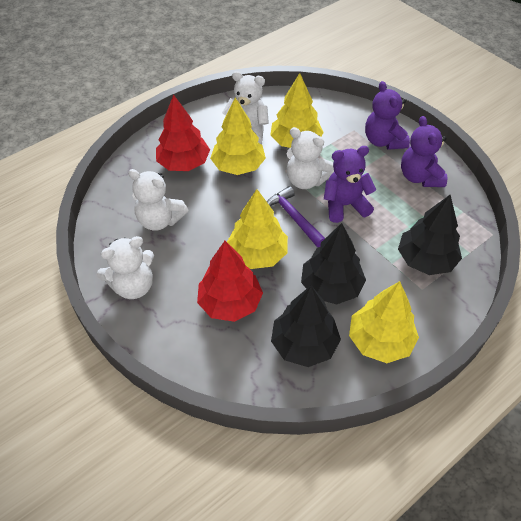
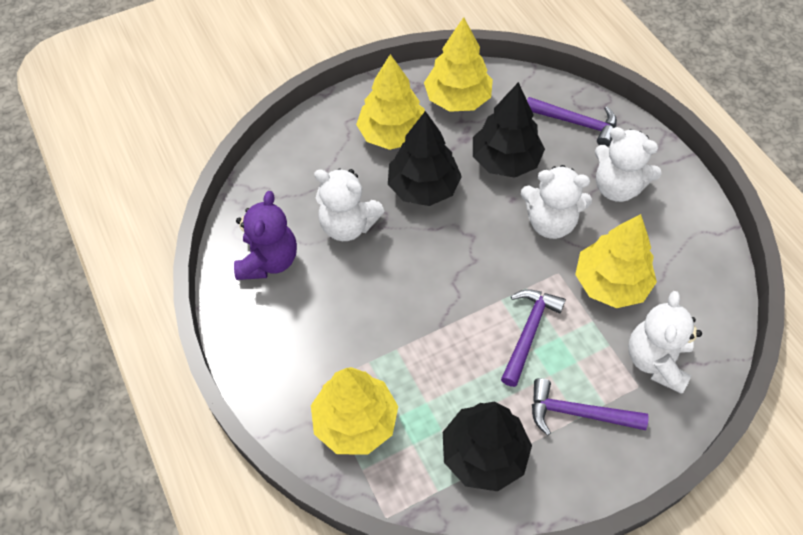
purple hammer: 1 -> 3
purple teddy bear: 3 -> 1
red tree: 2 -> 0

